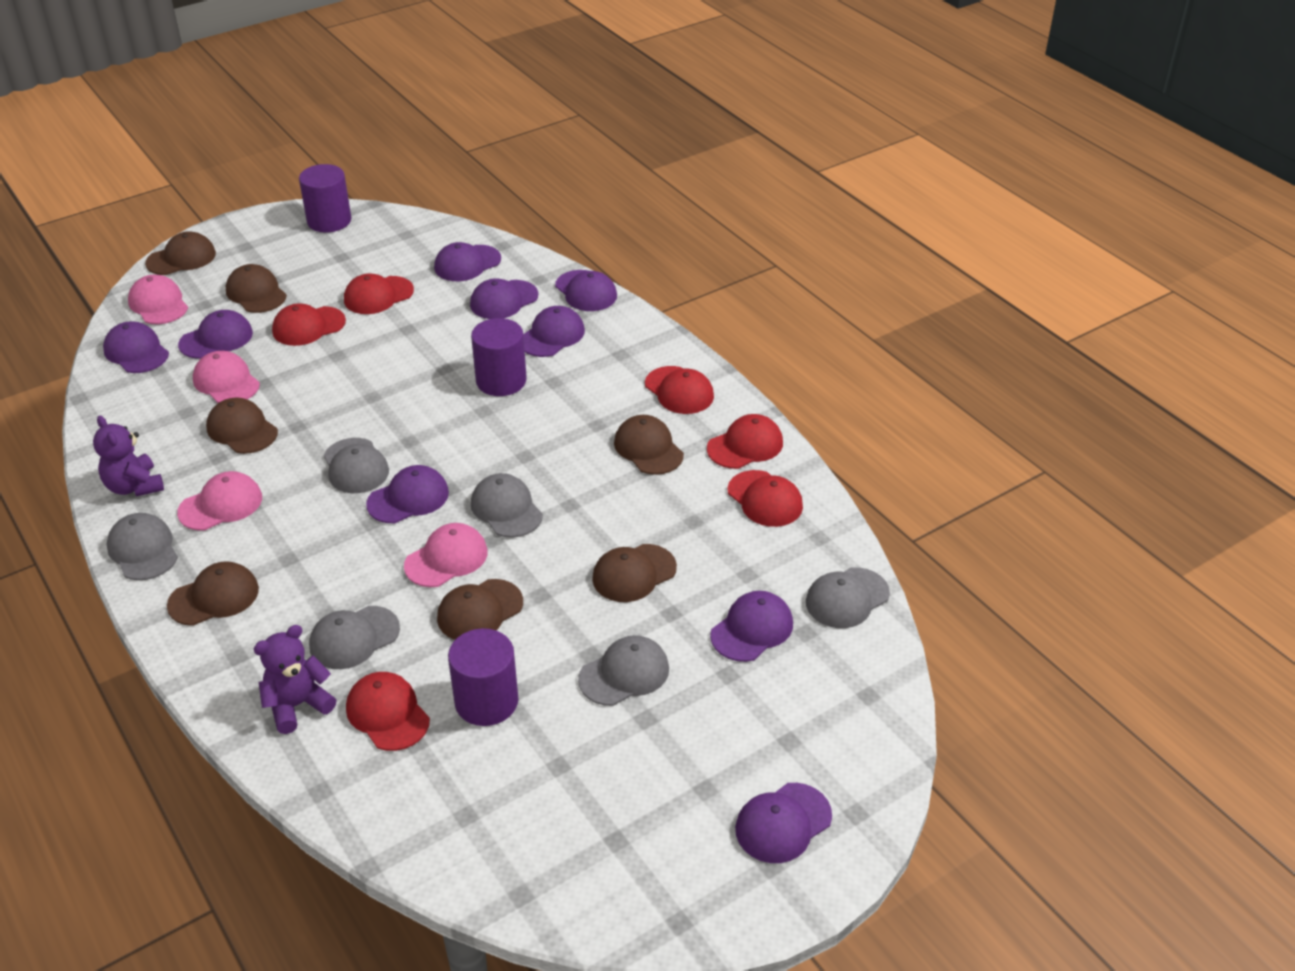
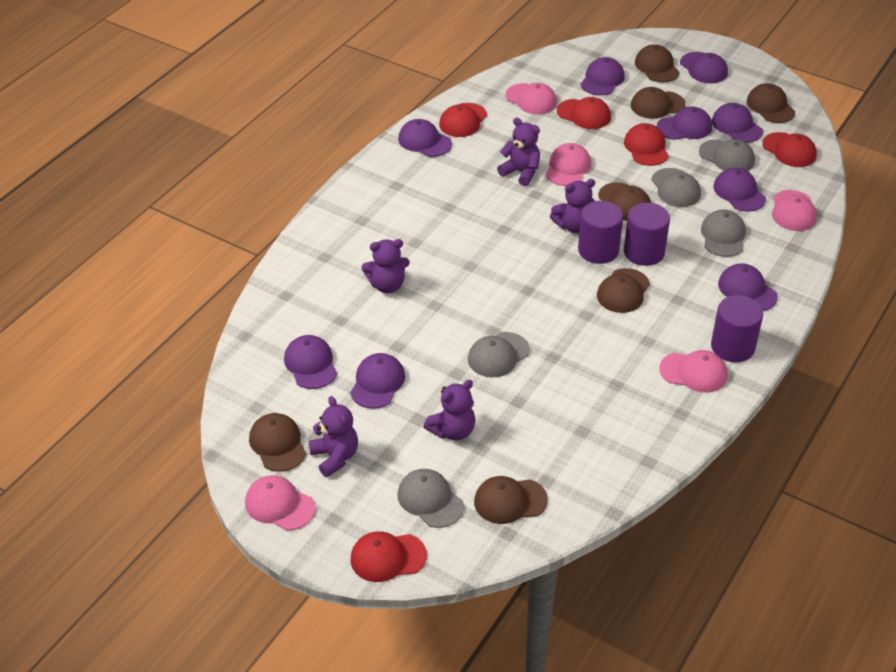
grey cap: 6 -> 5
pink cap: 4 -> 5
purple teddy bear: 2 -> 5
red cap: 6 -> 5

